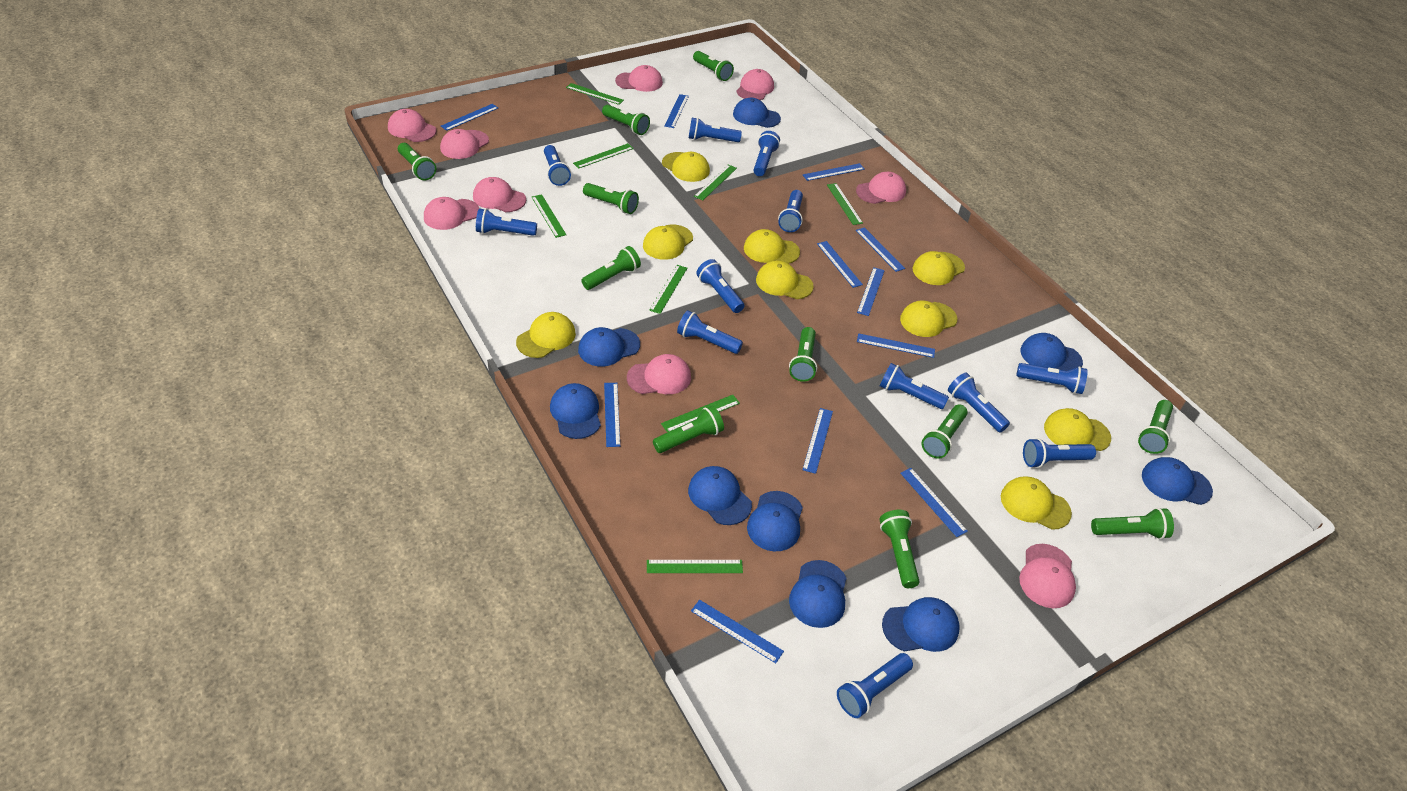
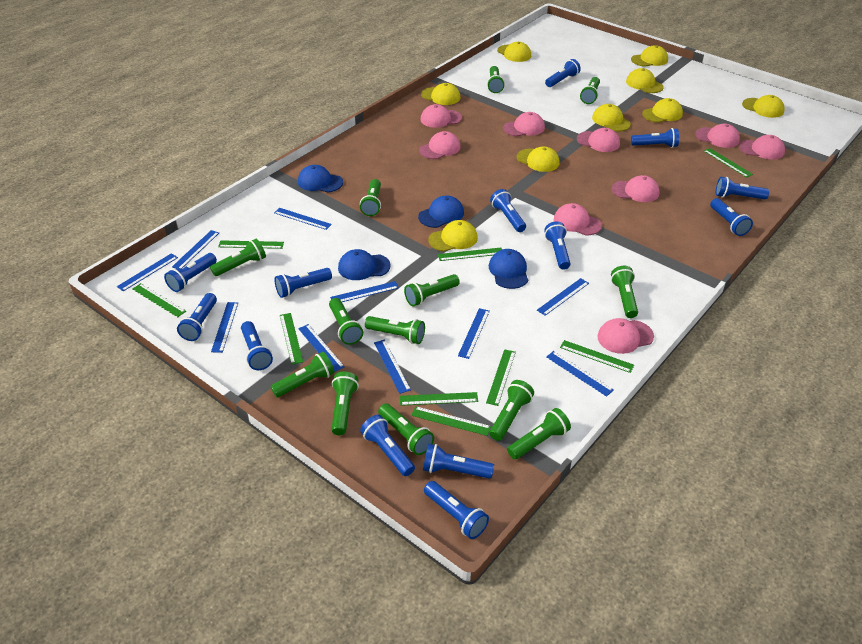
blue cap: 9 -> 4
blue flashlight: 12 -> 13
blue ruler: 11 -> 10
green flashlight: 11 -> 13
green ruler: 8 -> 9

